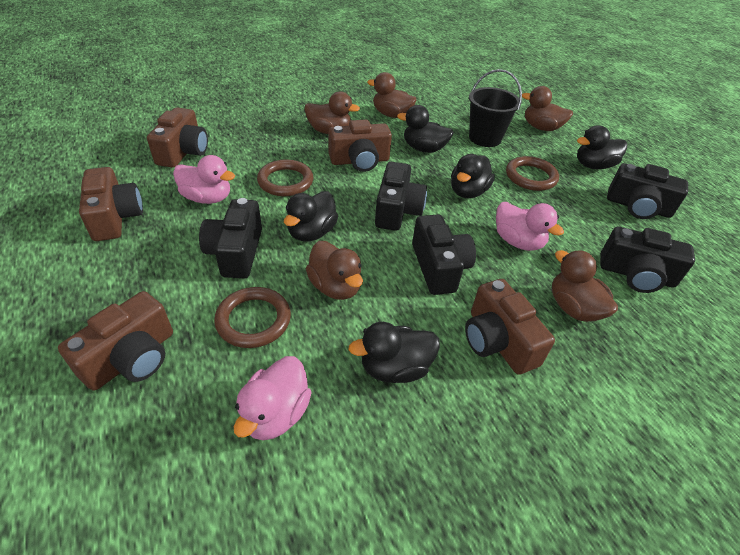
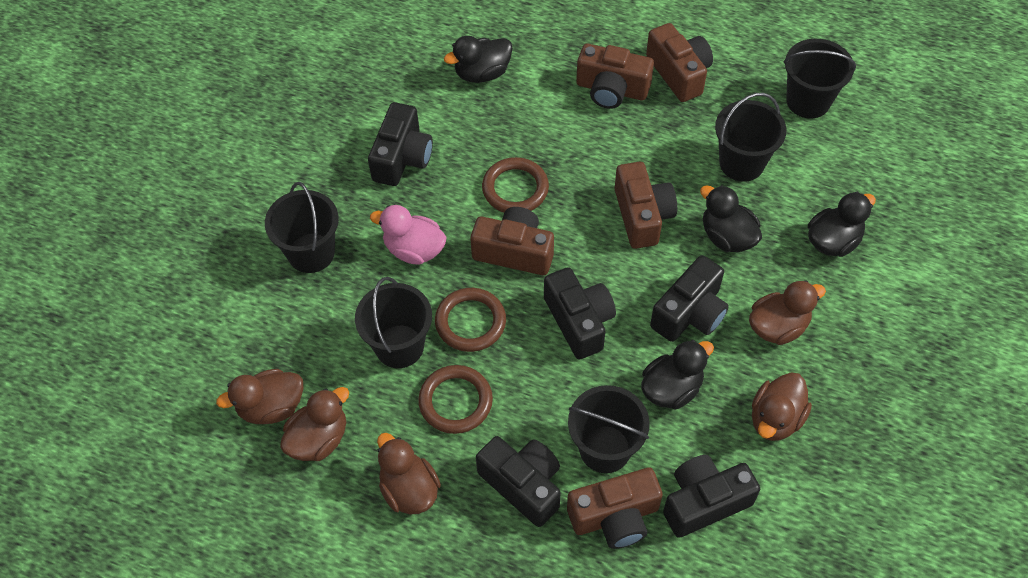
black bucket: 1 -> 5
black duck: 5 -> 4
pink duck: 3 -> 1

